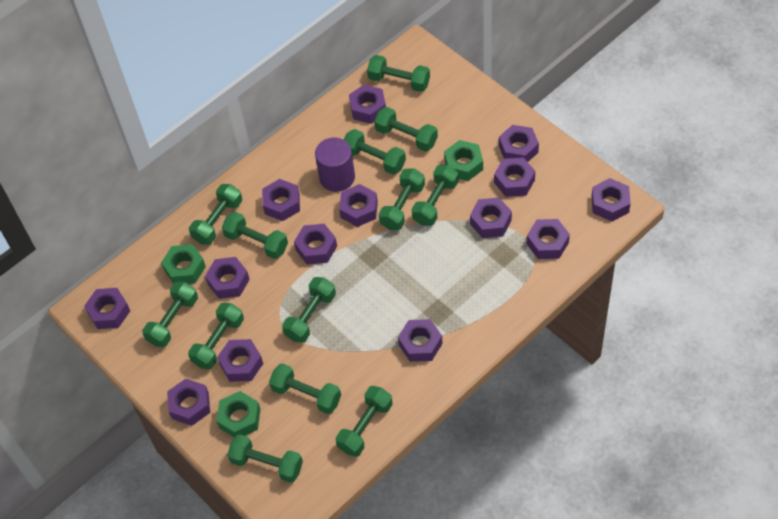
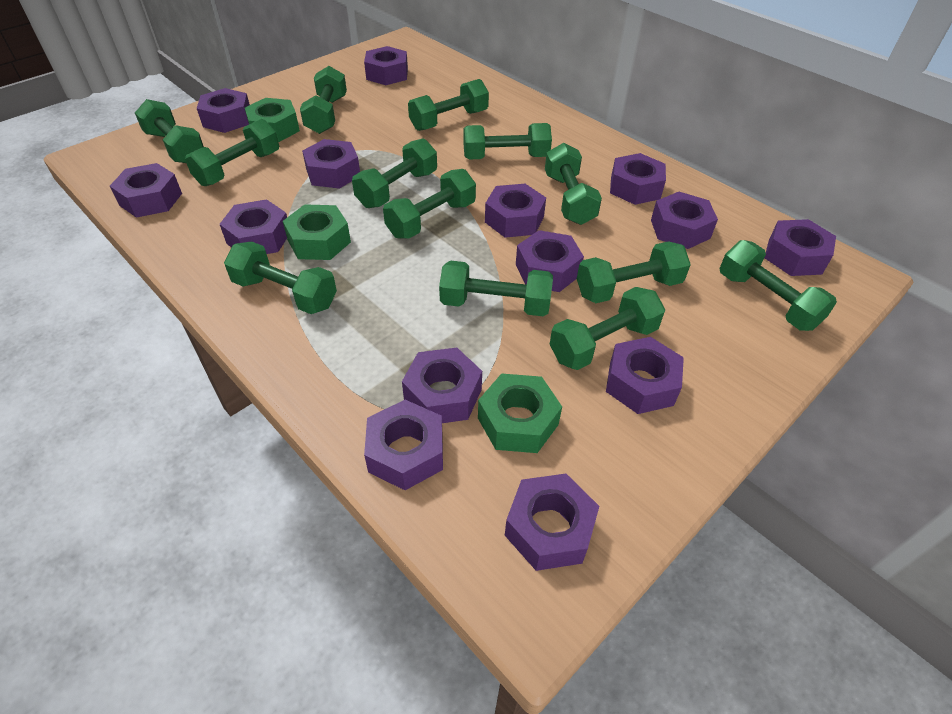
purple cylinder: 1 -> 0

